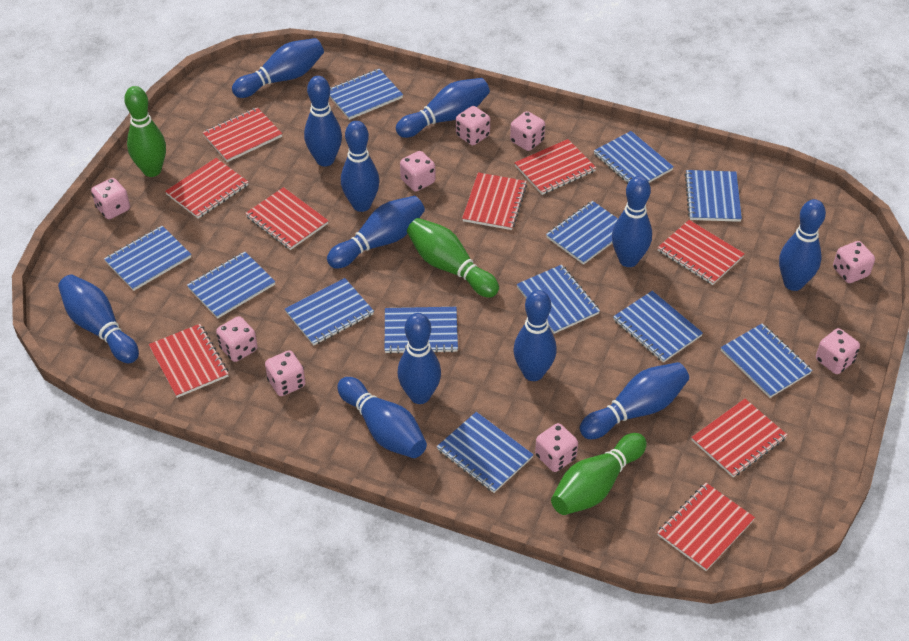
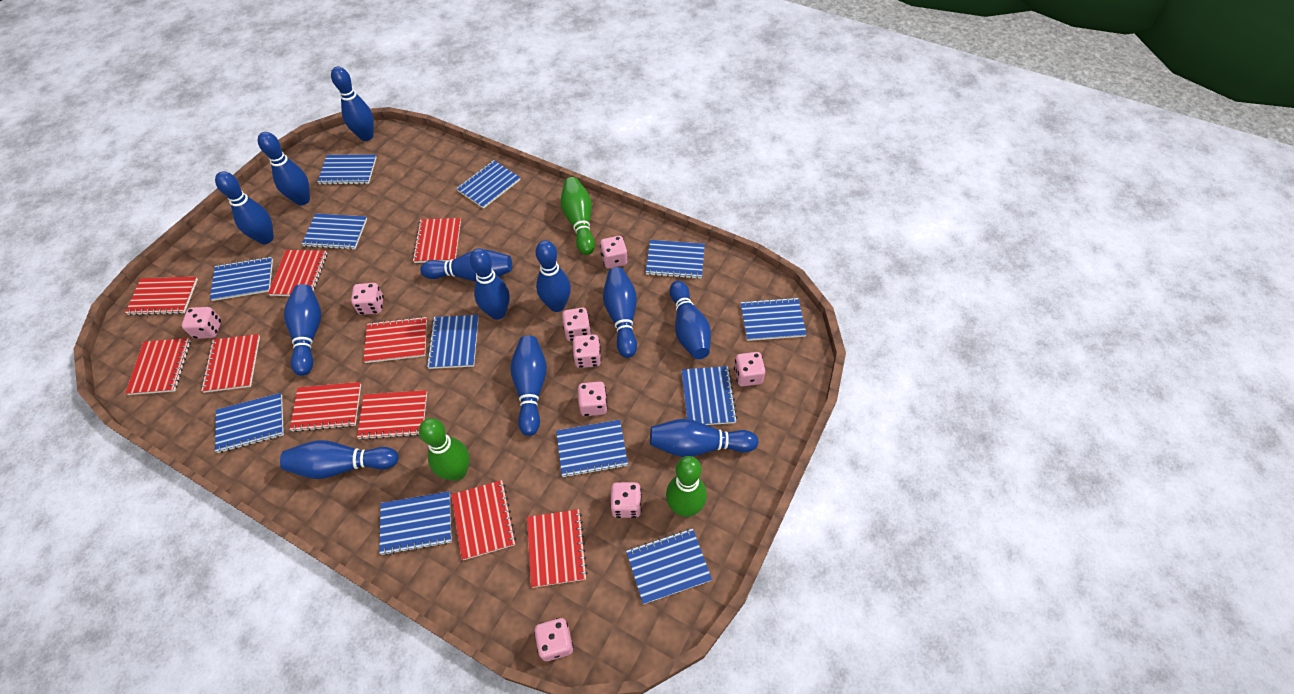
red notebook: 9 -> 10

